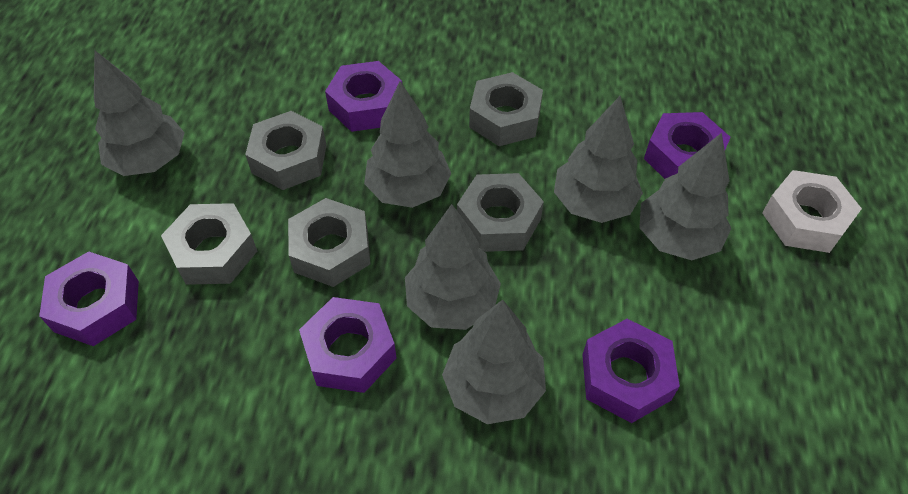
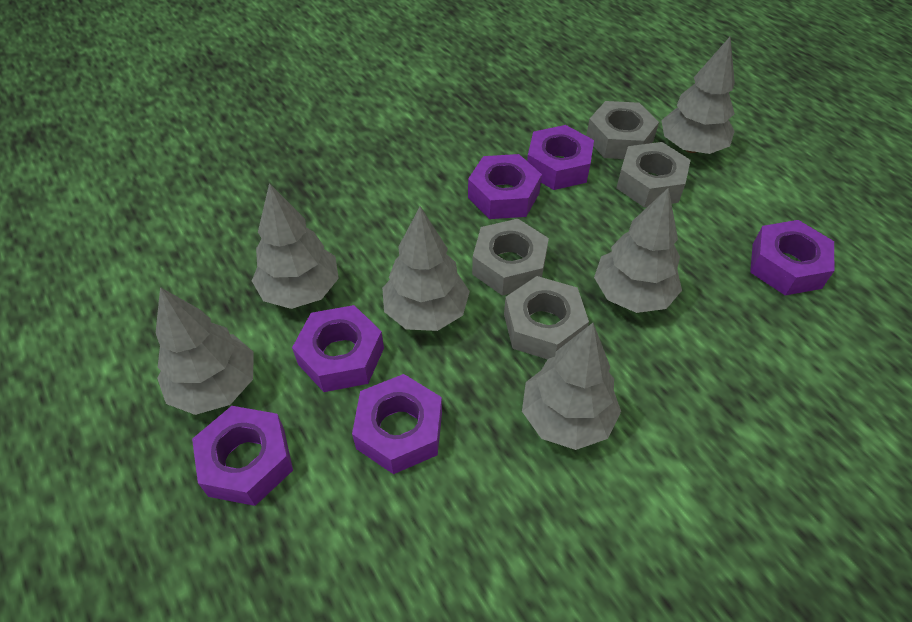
grey nut: 5 -> 4
purple nut: 5 -> 6
white nut: 1 -> 0

